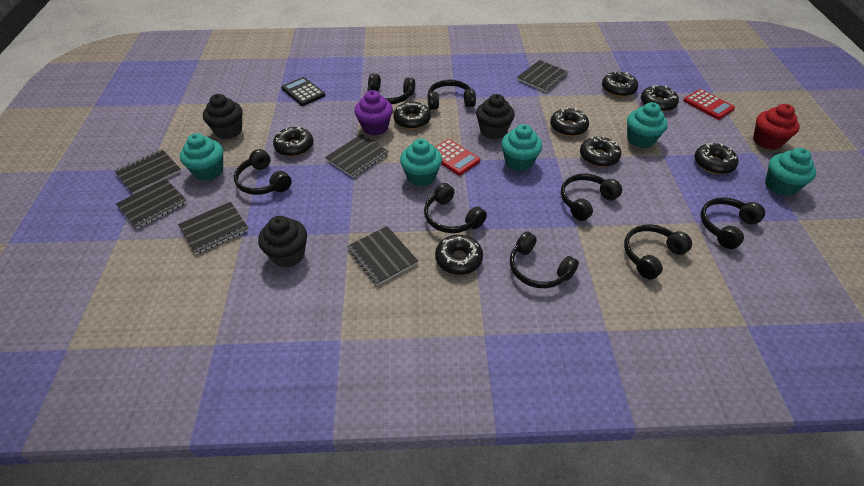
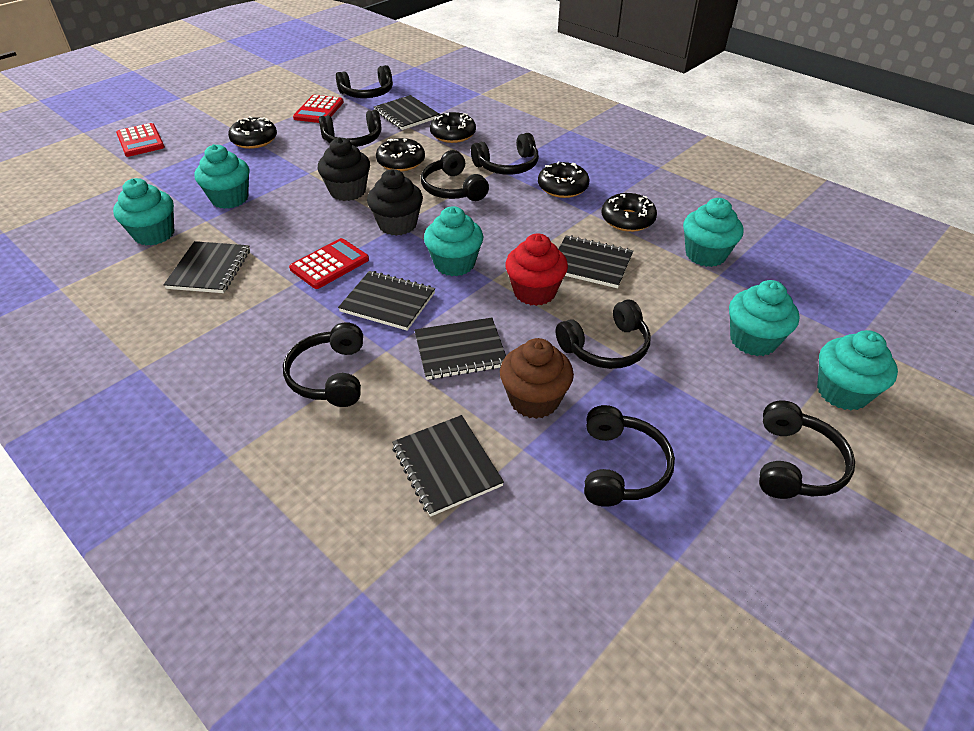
black calculator: 1 -> 0
black cupcake: 3 -> 2
black donut: 8 -> 5
brown cupcake: 0 -> 1
purple cupcake: 1 -> 0
red calculator: 2 -> 3
turquoise cupcake: 5 -> 6

